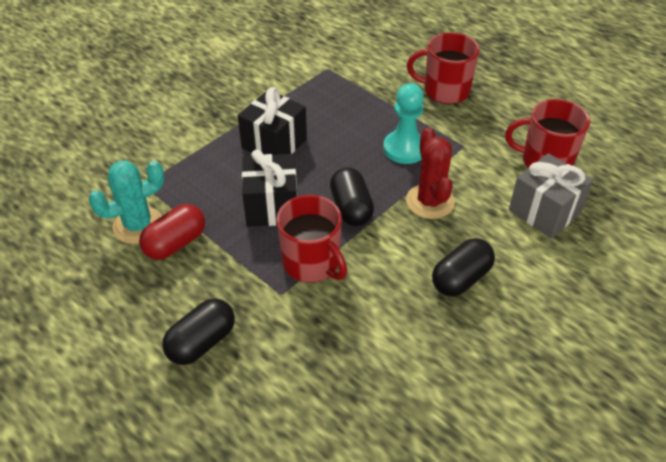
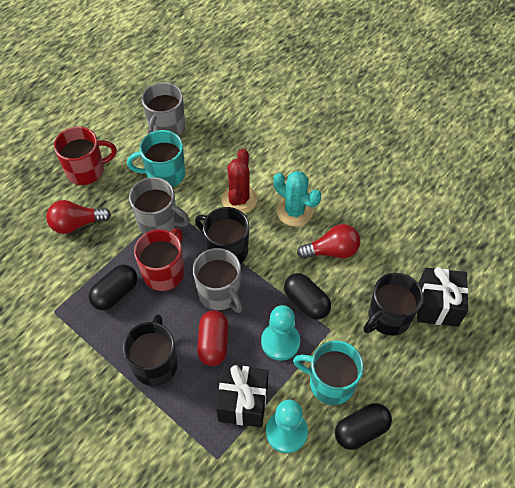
black mug: 0 -> 3
grey gift: 1 -> 0
grey mug: 0 -> 3
red light bulb: 0 -> 2
red mug: 3 -> 2
turquoise mug: 0 -> 2
turquoise pawn: 1 -> 2

